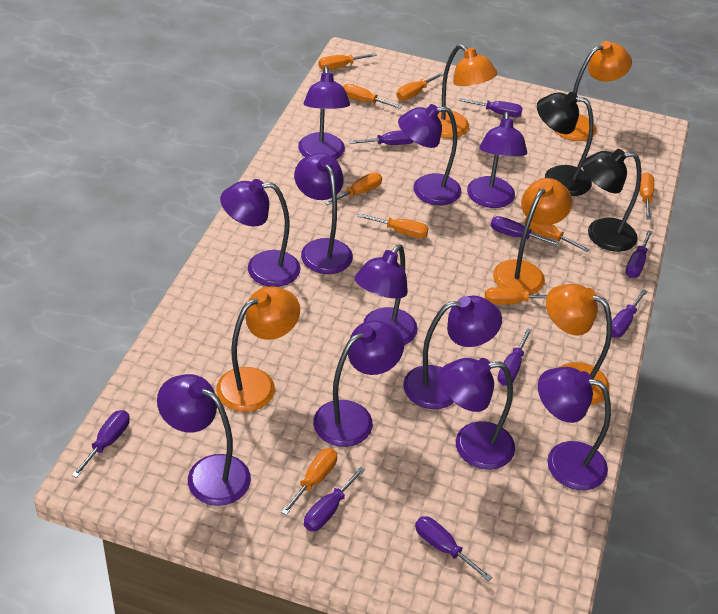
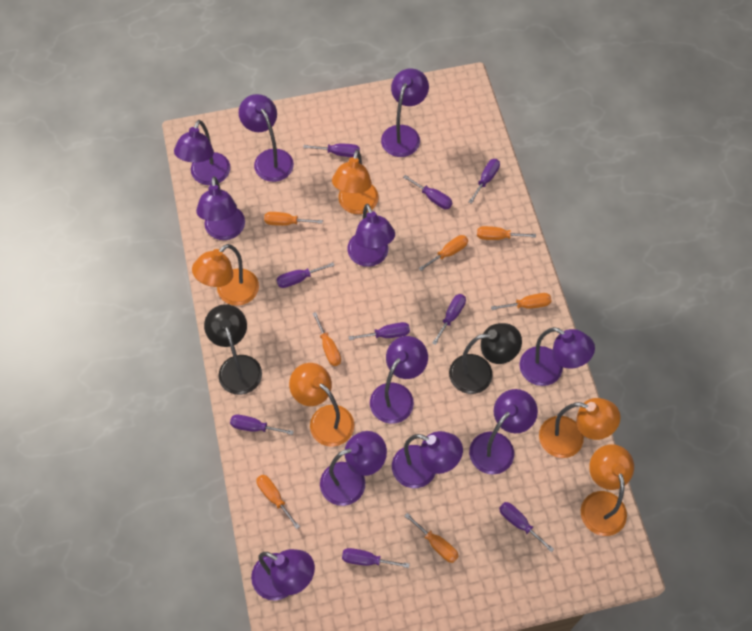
orange screwdriver: 9 -> 7

